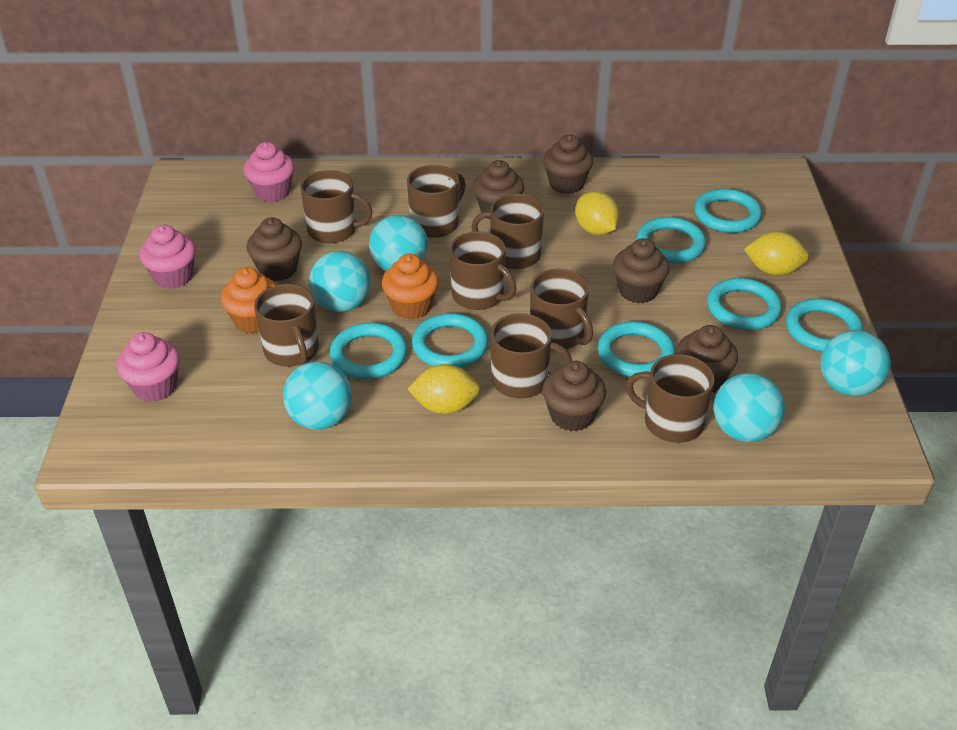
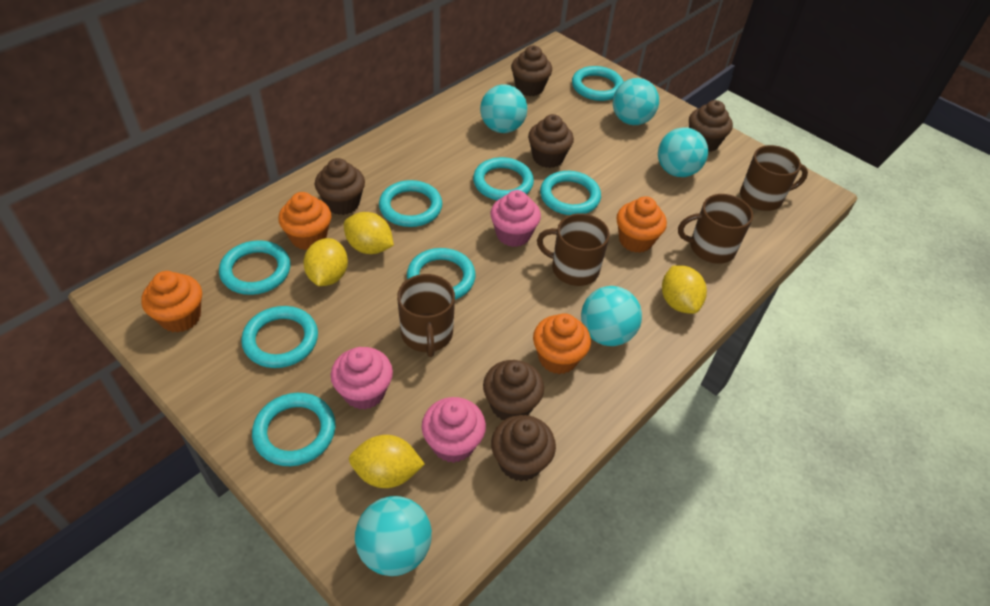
brown mug: 8 -> 4
orange cupcake: 2 -> 4
turquoise ring: 7 -> 8
yellow lemon: 3 -> 4

